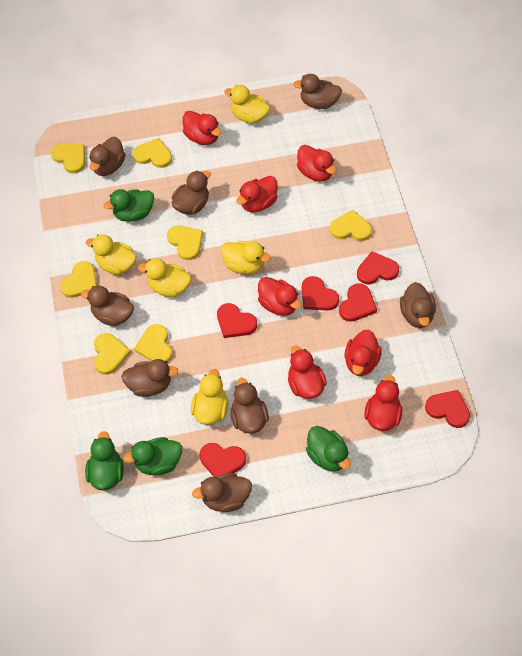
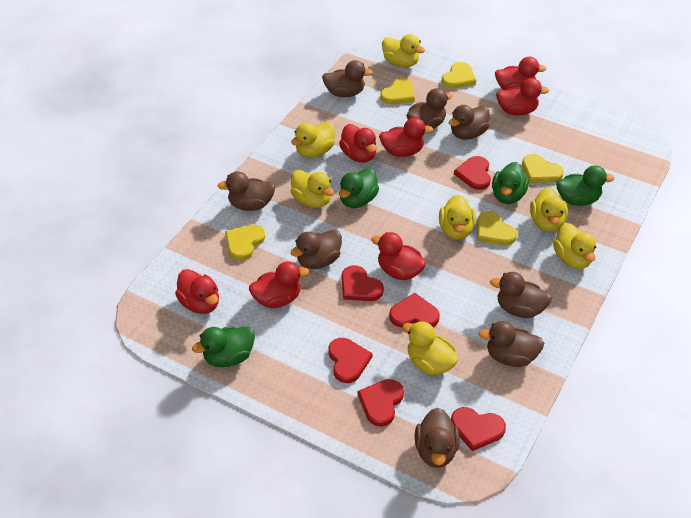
yellow duck: 5 -> 7
yellow heart: 7 -> 5

